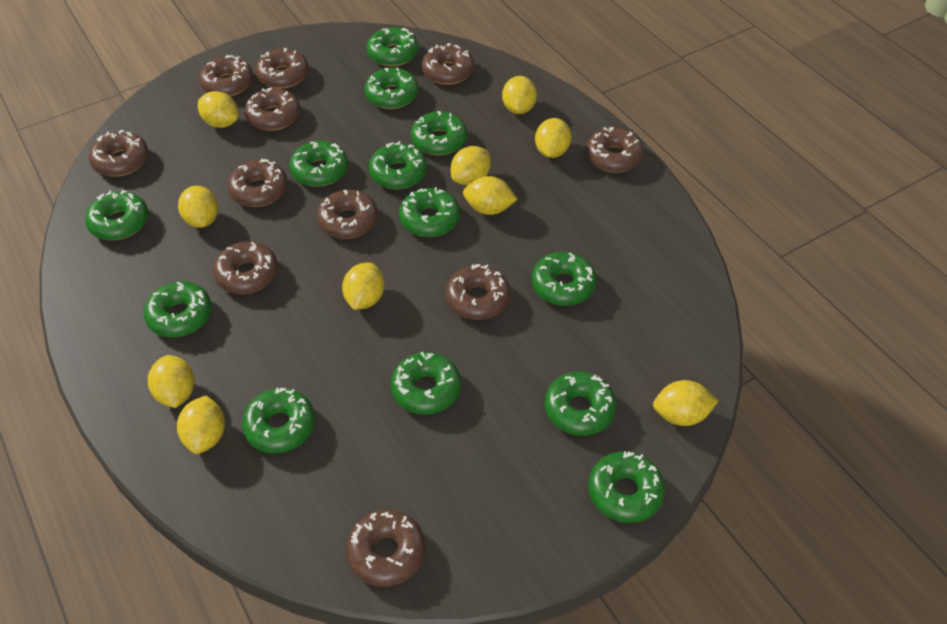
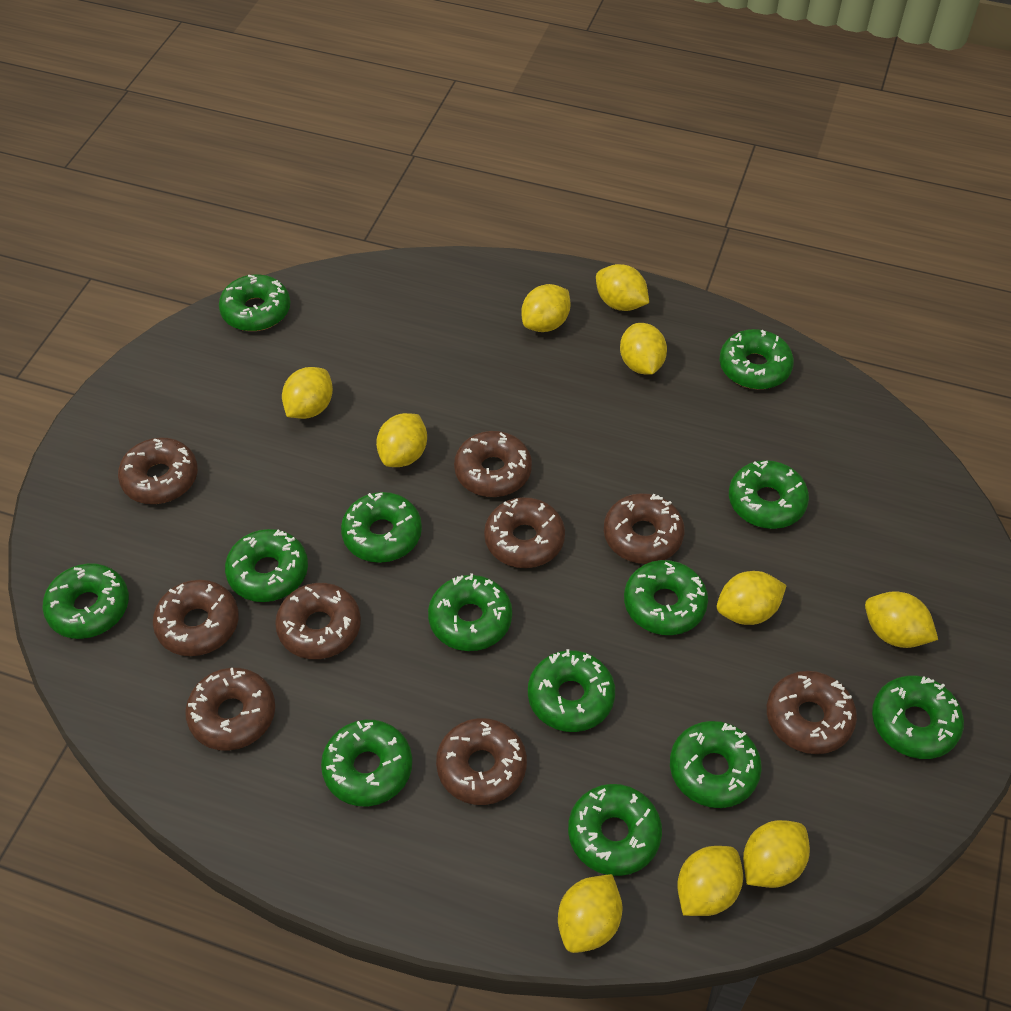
brown donut: 11 -> 9

